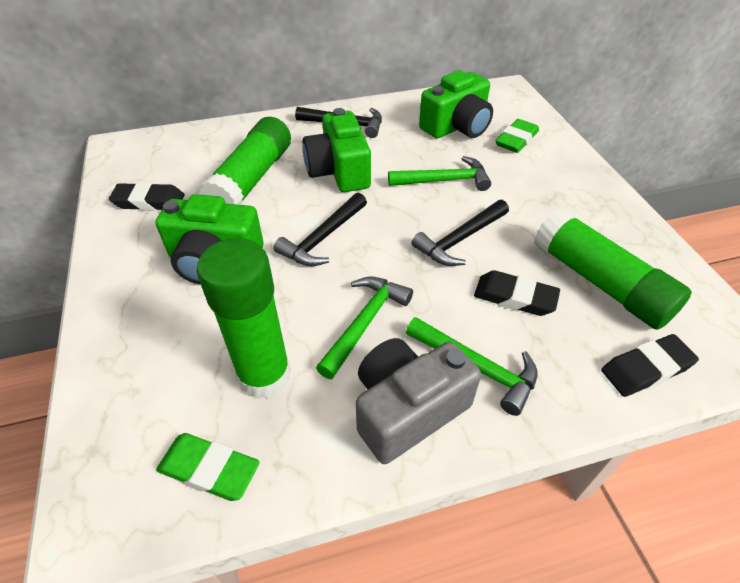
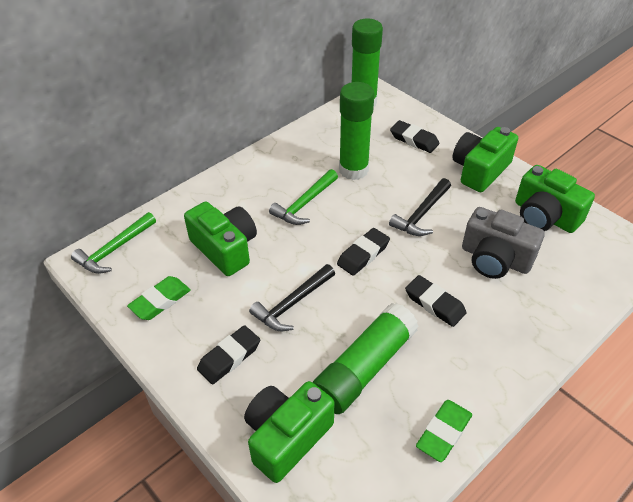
black eraser: 3 -> 4
black hammer: 3 -> 2
green camera: 3 -> 4
green hammer: 3 -> 2

